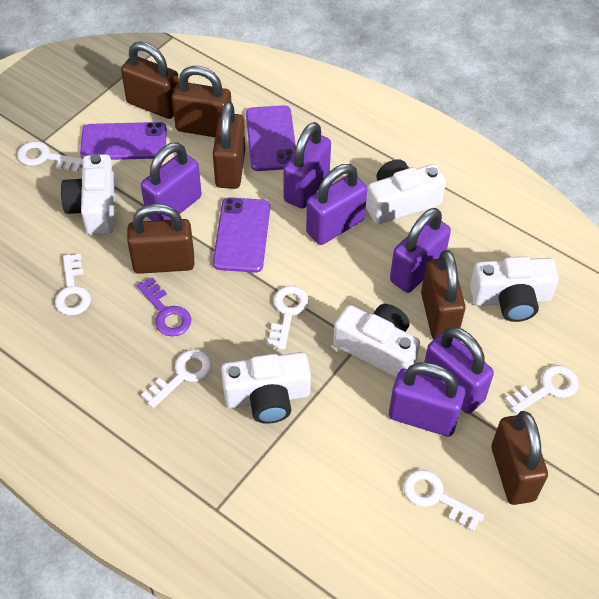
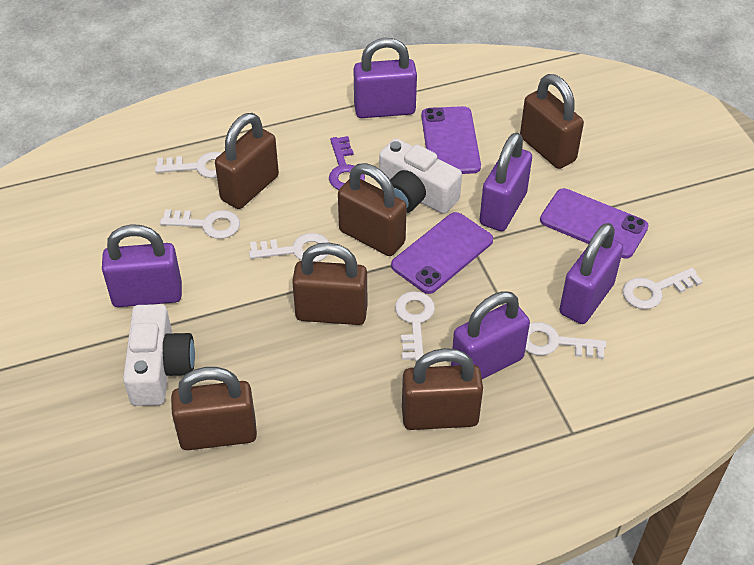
purple padlock: 6 -> 5
white camera: 5 -> 2

